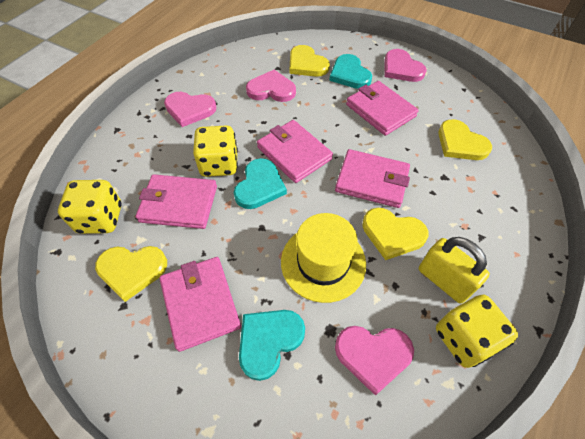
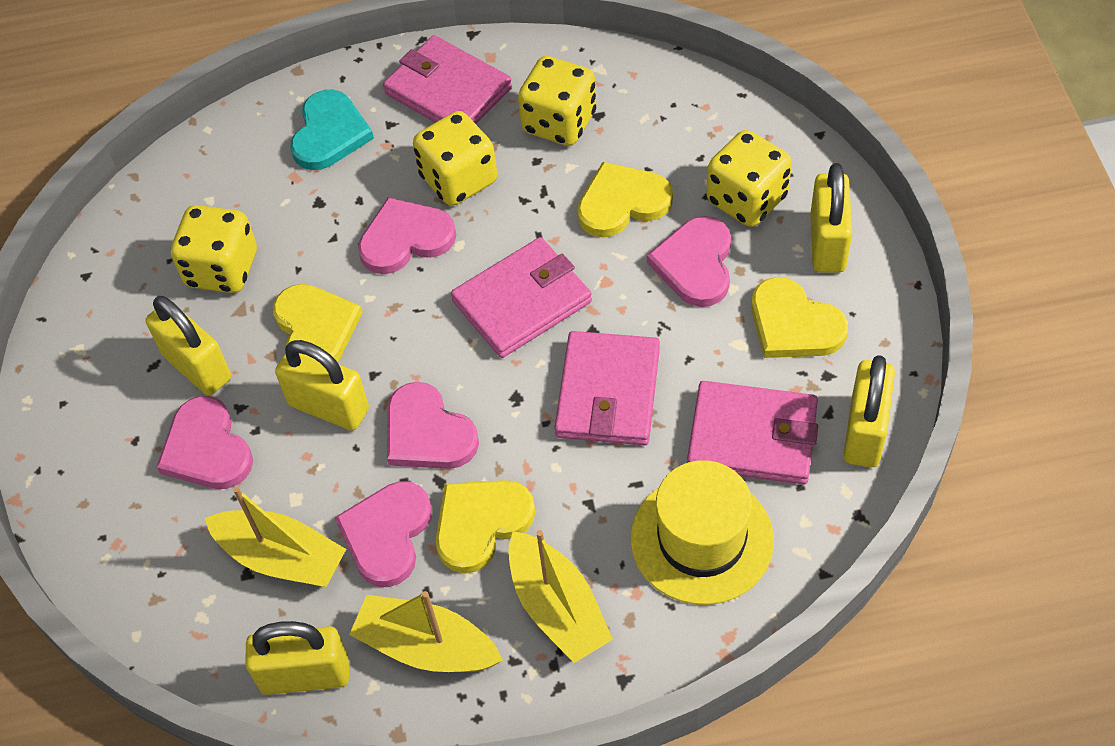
pink heart: 4 -> 5
pink wallet: 5 -> 4
turquoise heart: 3 -> 1
yellow boat: 0 -> 3
yellow dice: 3 -> 4
yellow padlock: 1 -> 5

